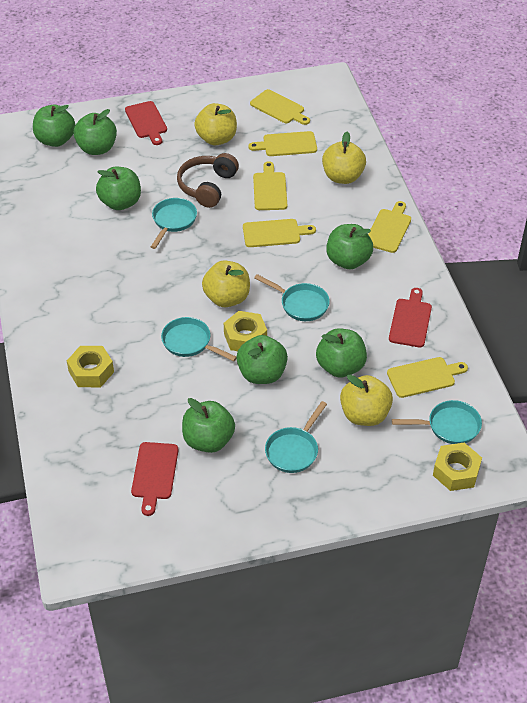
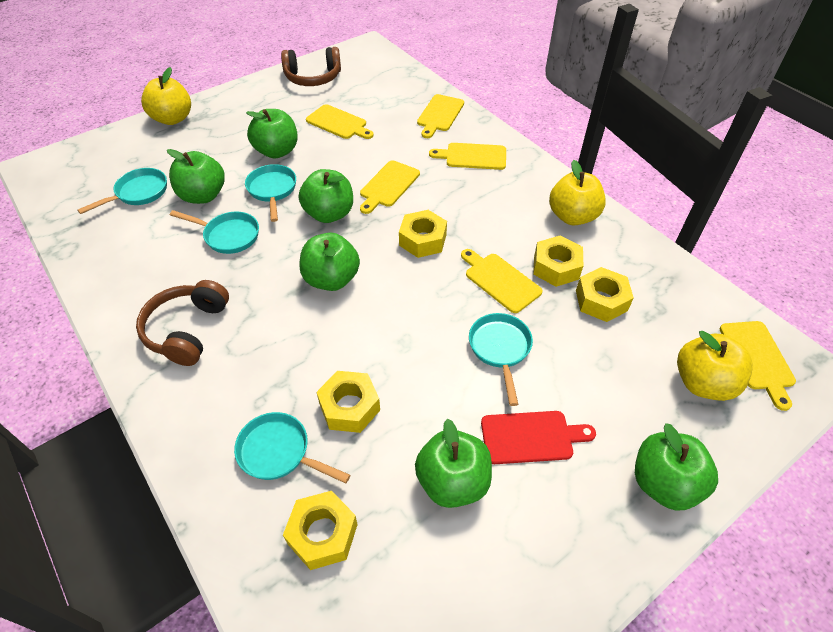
brown headphones: 1 -> 2
green apple: 7 -> 6
red cutting board: 3 -> 1
yellow apple: 4 -> 3
yellow nut: 3 -> 5

